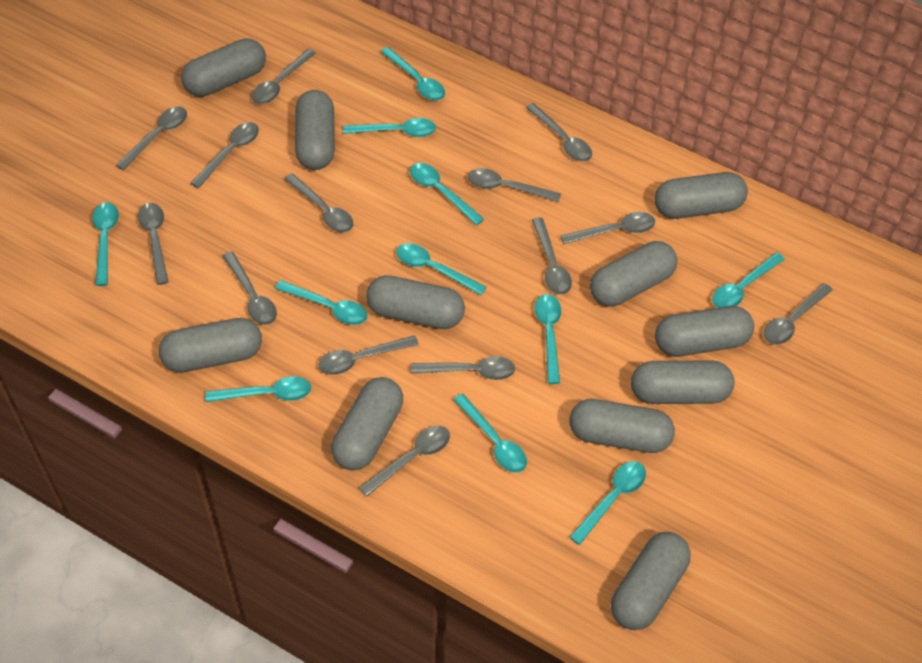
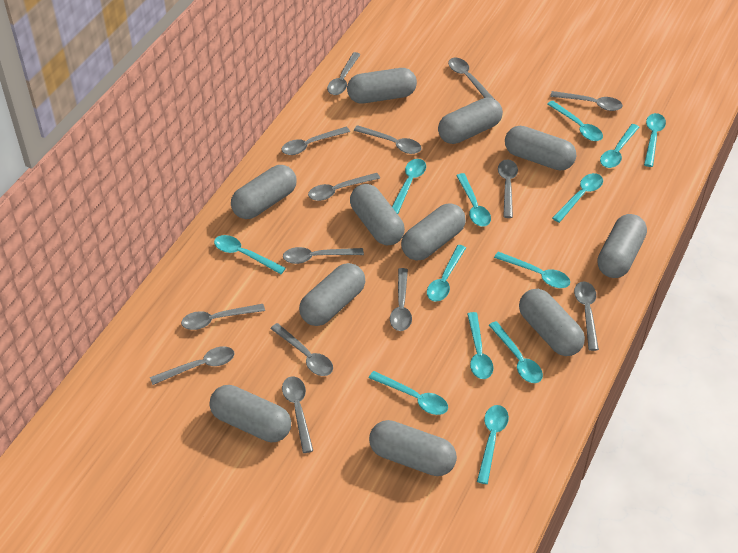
turquoise spoon: 11 -> 13

